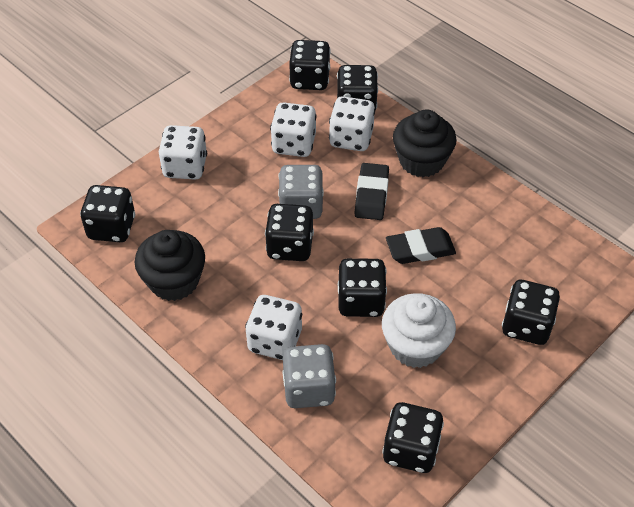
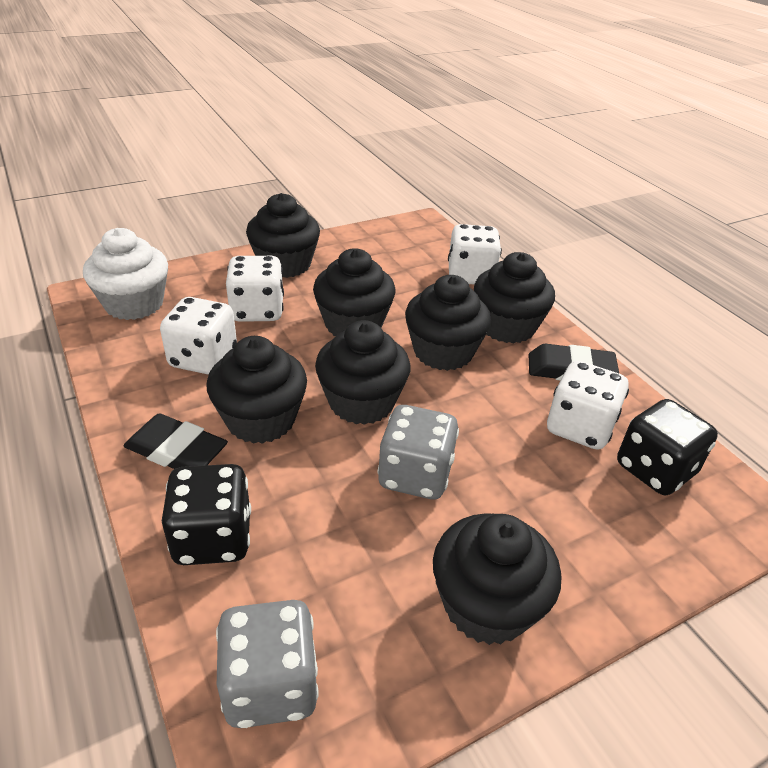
black cupcake: 2 -> 7
black dice: 7 -> 2

